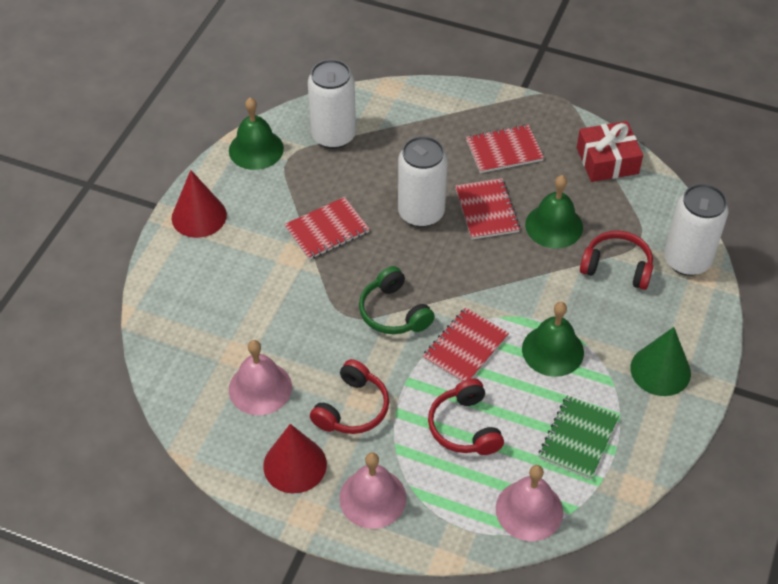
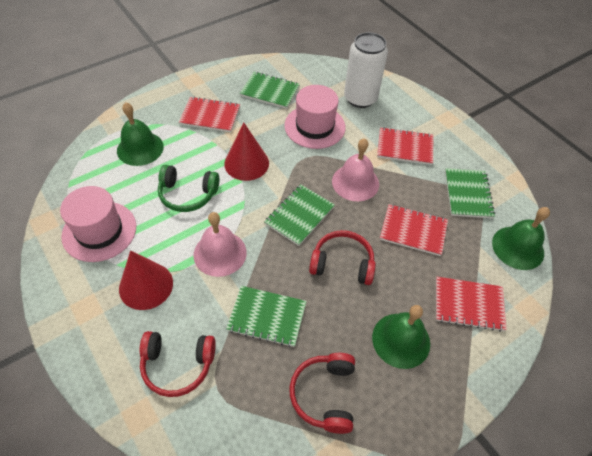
green cone: 1 -> 0
green notebook: 1 -> 4
pink bell: 3 -> 2
pink hat: 0 -> 2
red gift: 1 -> 0
white can: 3 -> 1

